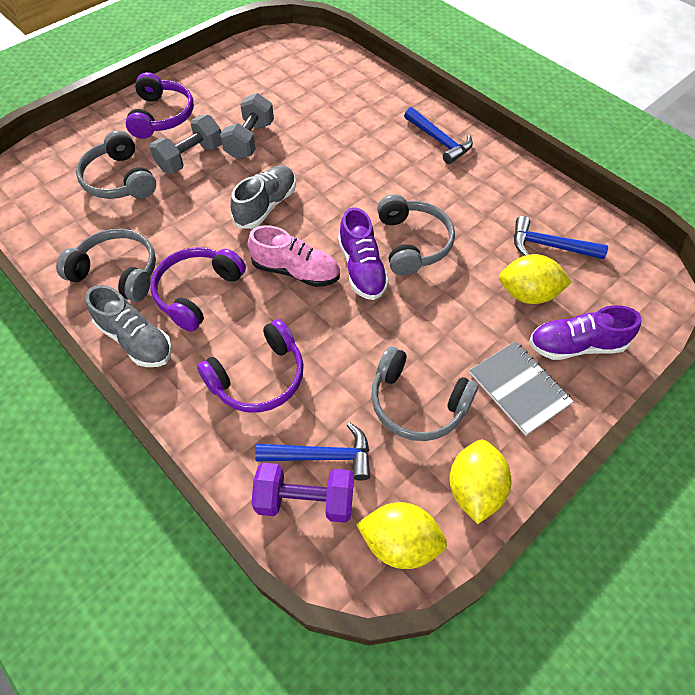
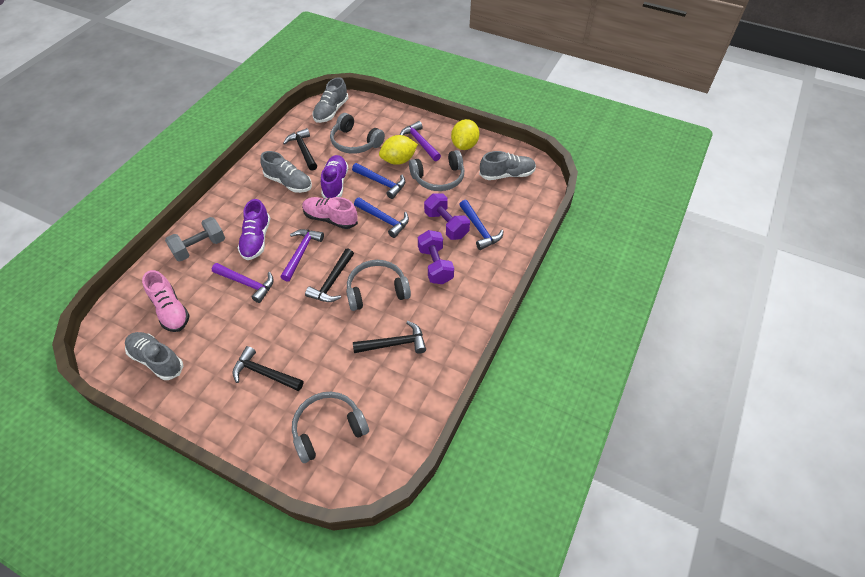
black hammer: 0 -> 4
grey dumbbell: 2 -> 1
grey notebook: 1 -> 0
grey shoe: 2 -> 4
pink shoe: 1 -> 2
purple dumbbell: 1 -> 2
purple hammer: 0 -> 3
purple headphones: 3 -> 0
yellow lemon: 3 -> 2

